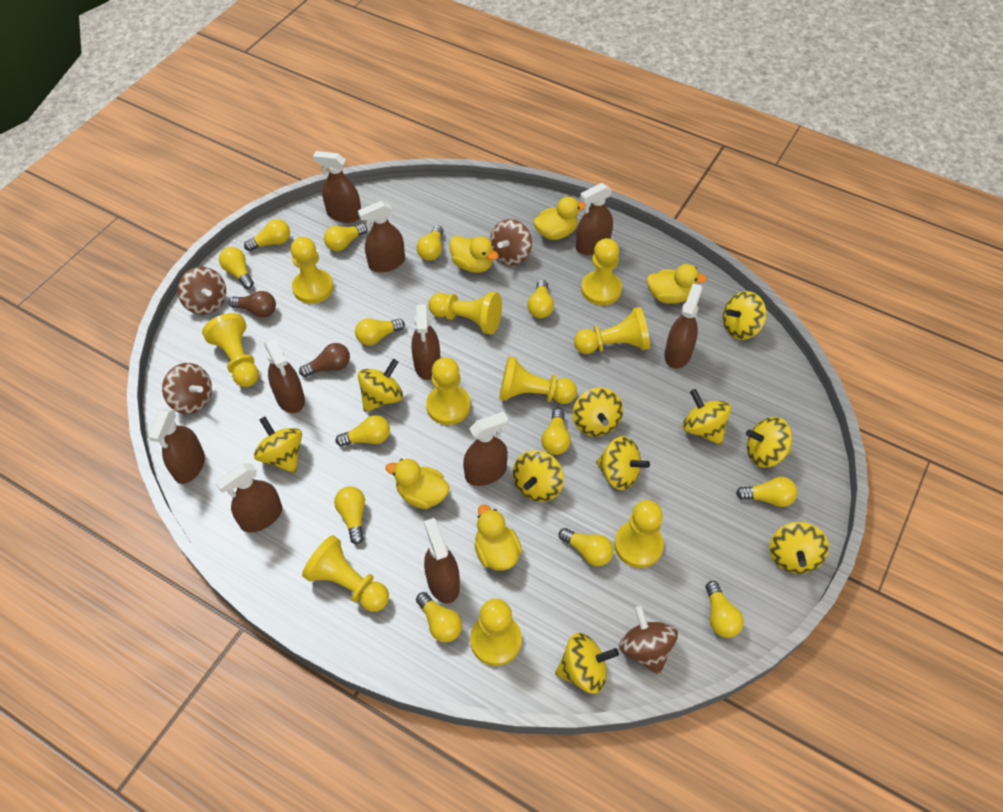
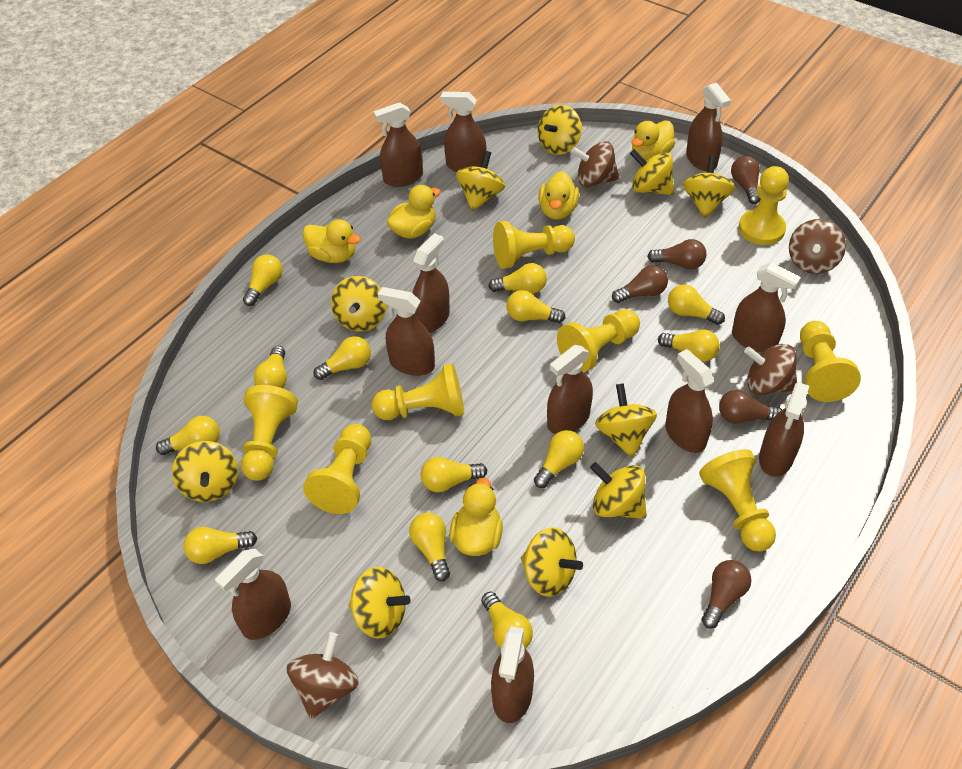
brown light bulb: 2 -> 5
brown spray bottle: 10 -> 11
yellow pawn: 10 -> 8

